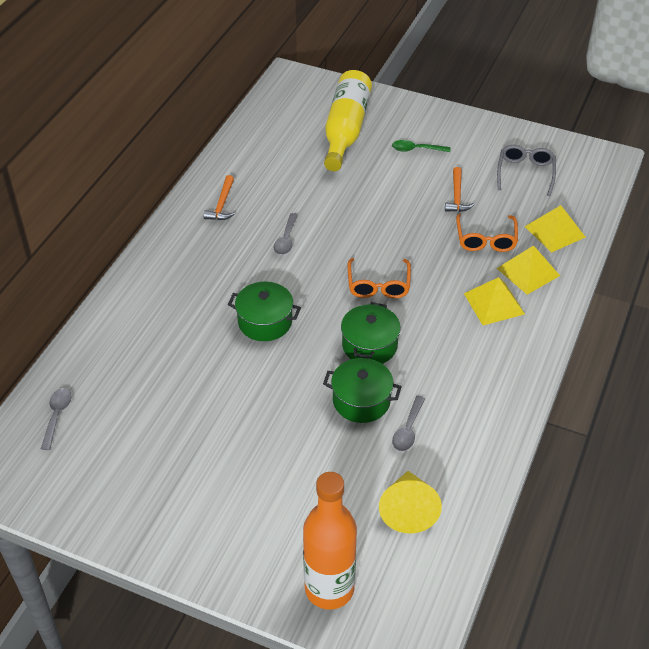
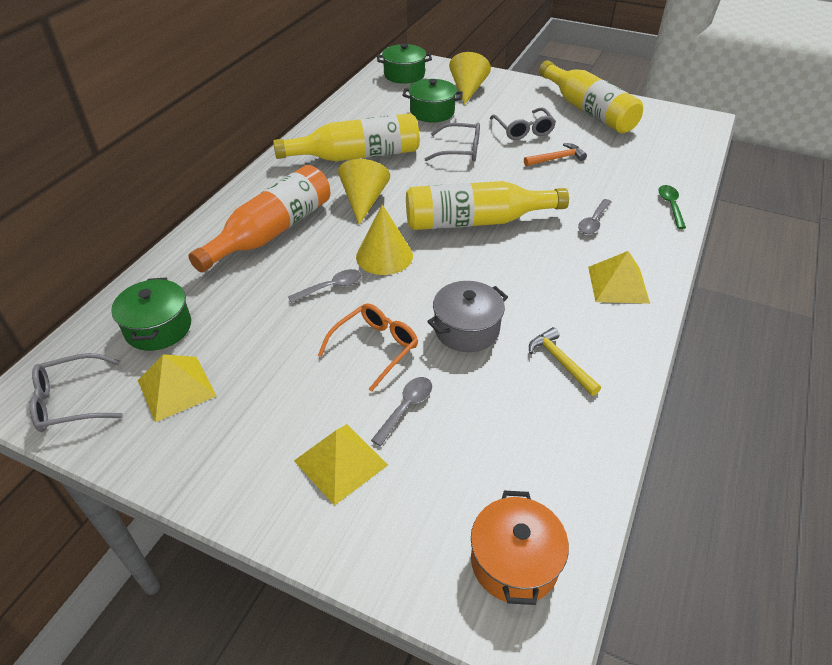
grey glasses: 1 -> 3
grey pot: 0 -> 1
orange glasses: 2 -> 1
orange hammer: 2 -> 1
orange pot: 0 -> 1
yellow bottle: 1 -> 3
yellow cone: 1 -> 3
yellow hammer: 0 -> 1

